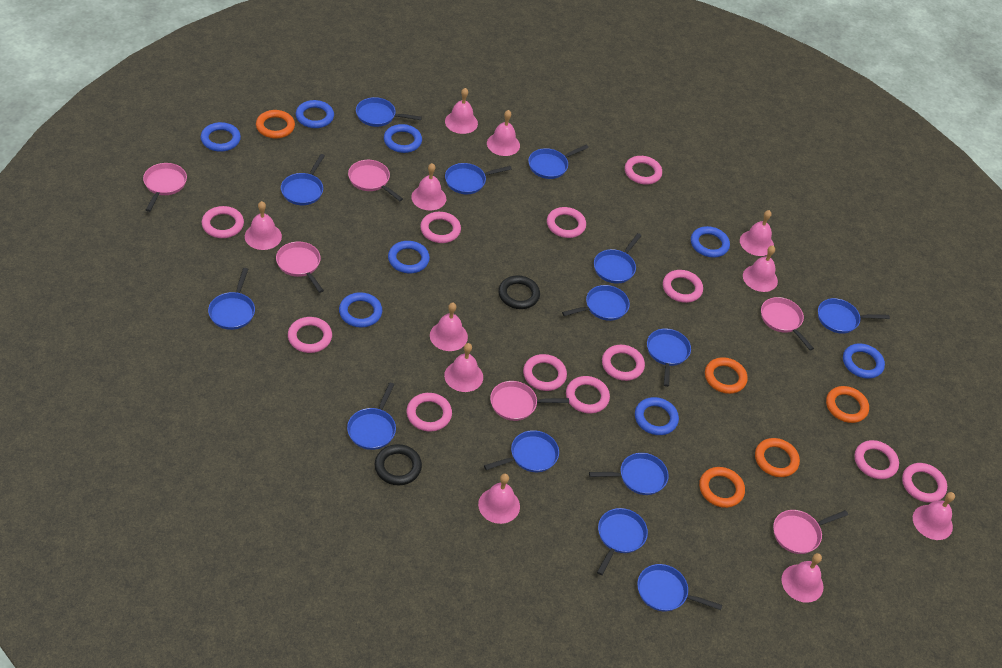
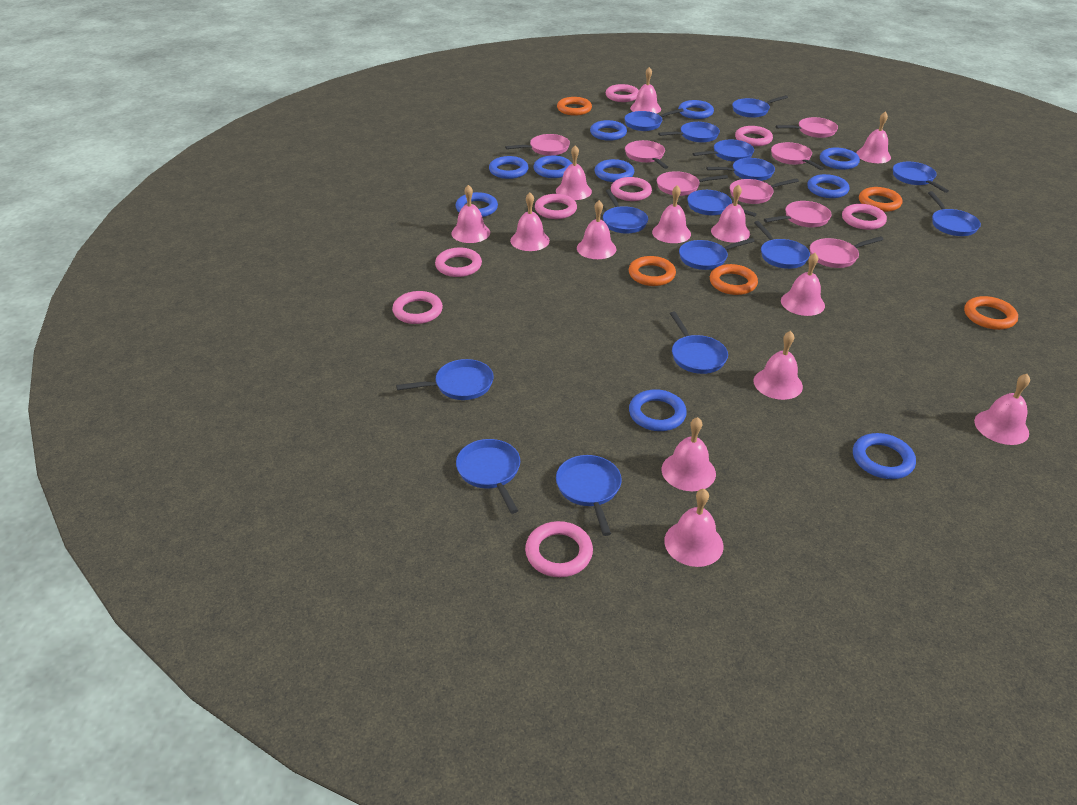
black ring: 2 -> 0
blue pan: 14 -> 15
blue ring: 8 -> 10
pink bell: 11 -> 13
pink pan: 6 -> 8
pink ring: 12 -> 8

